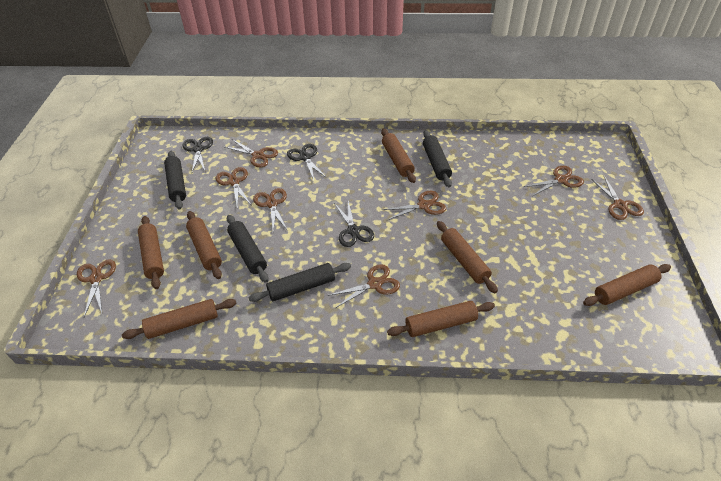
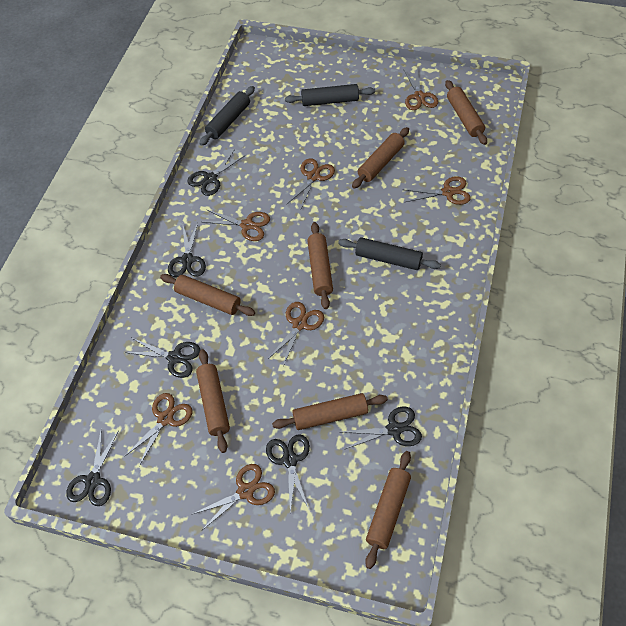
black rolling pin: 4 -> 3
black scissors: 3 -> 6
brown scissors: 8 -> 7

